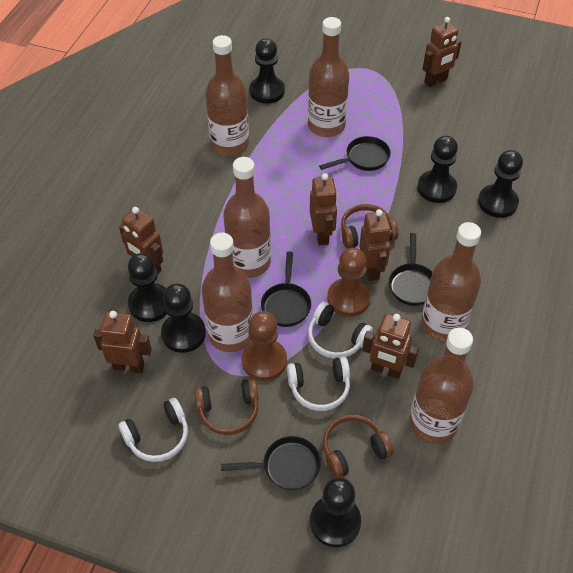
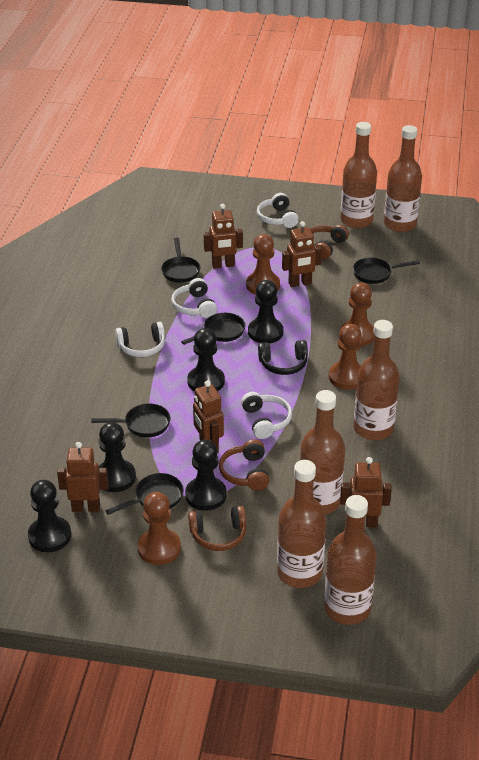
black headphones: 0 -> 1
black pan: 4 -> 5
black pawn: 6 -> 5
brown pawn: 2 -> 4
brown robot: 6 -> 5
white headphones: 3 -> 4

